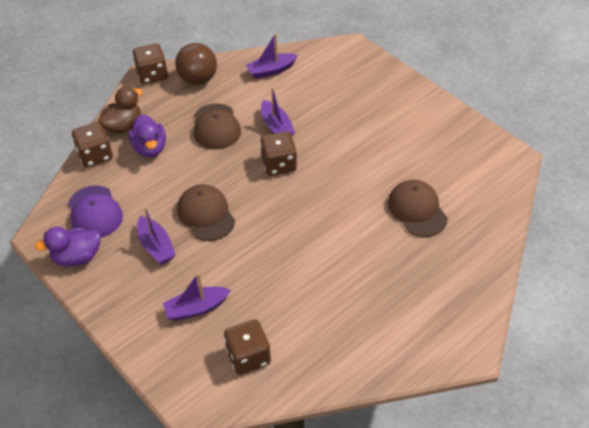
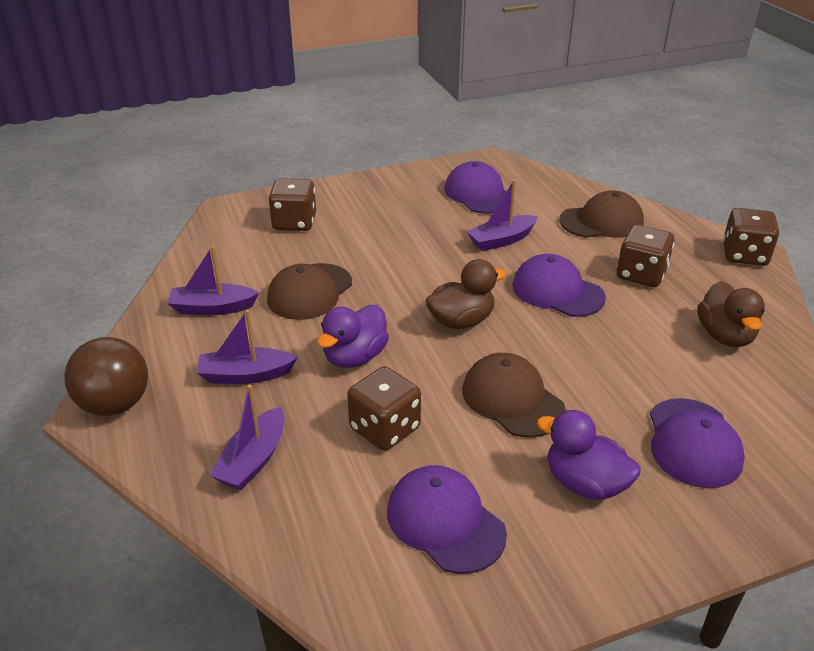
brown duck: 1 -> 2
purple cap: 1 -> 4

